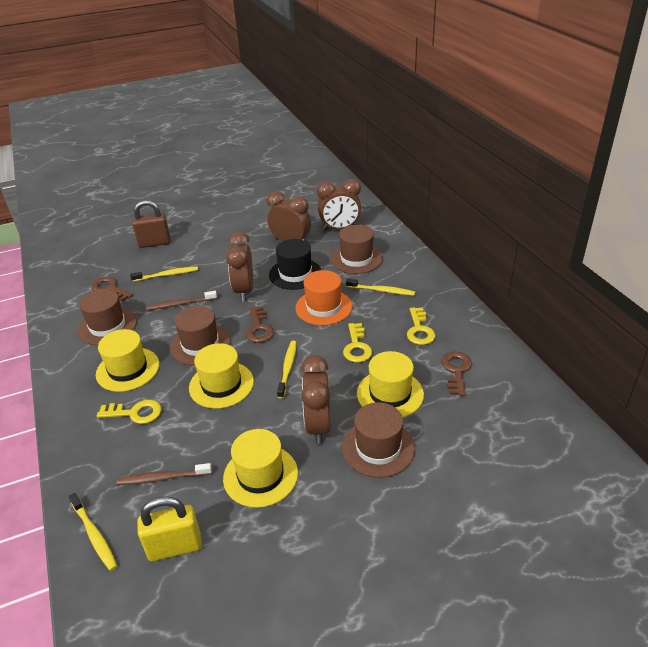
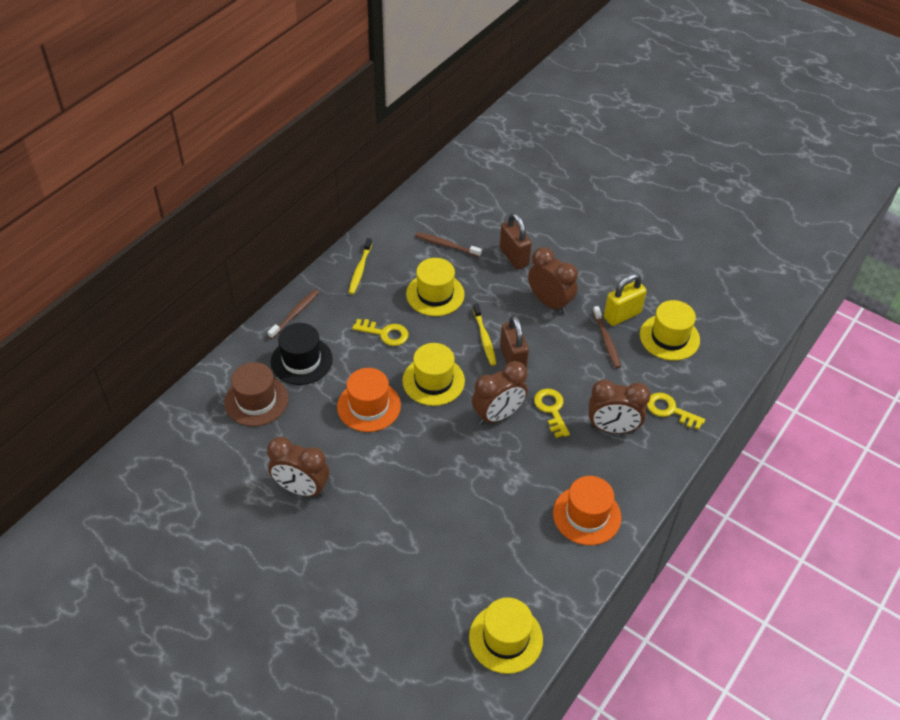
brown hat: 4 -> 1
brown key: 3 -> 0
brown padlock: 1 -> 2
brown toothbrush: 2 -> 3
orange hat: 1 -> 2
yellow toothbrush: 4 -> 2

